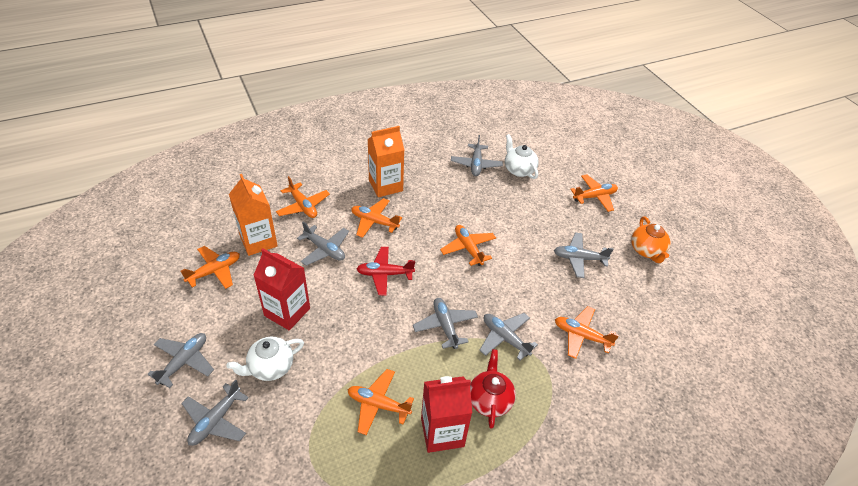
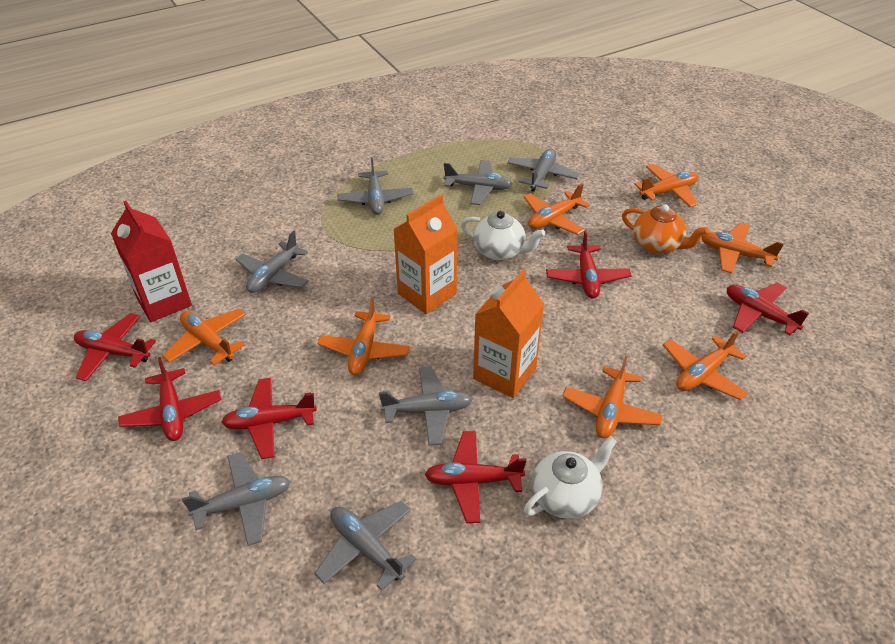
red carton: 2 -> 1
red plane: 1 -> 6
red teapot: 1 -> 0

